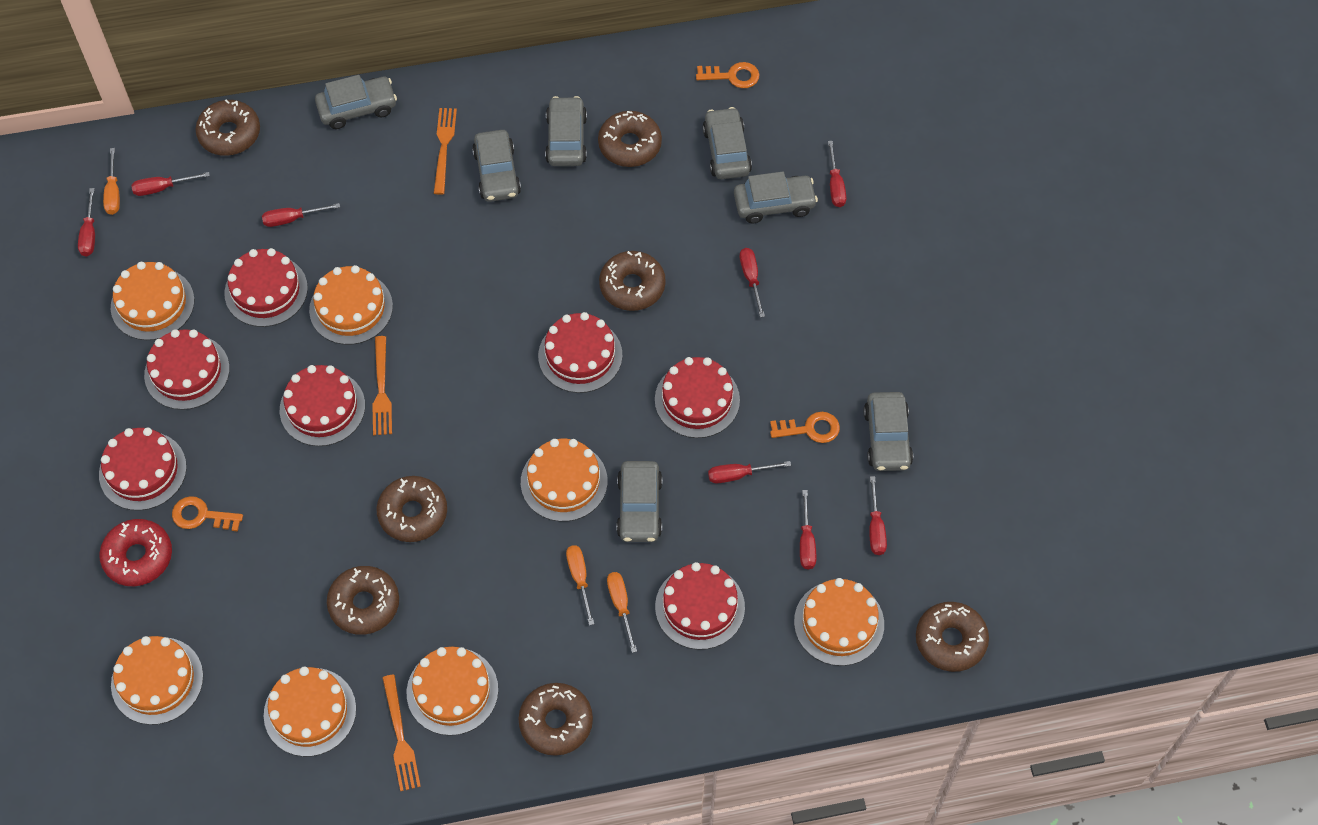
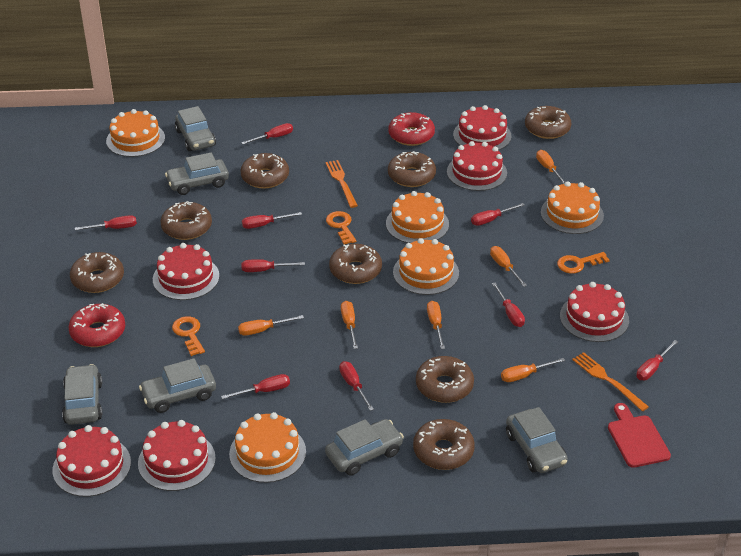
brown donut: 7 -> 8
grey car: 7 -> 6
orange cake: 7 -> 5
orange fork: 3 -> 2
orange screwdriver: 3 -> 6
red cake: 7 -> 6
red cutting board: 0 -> 1
red donut: 1 -> 2
red screwdriver: 8 -> 9

